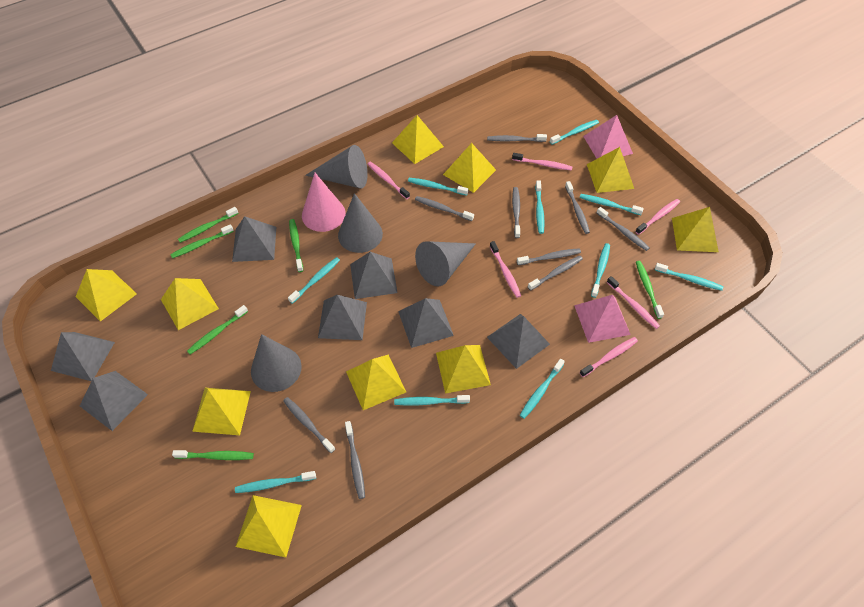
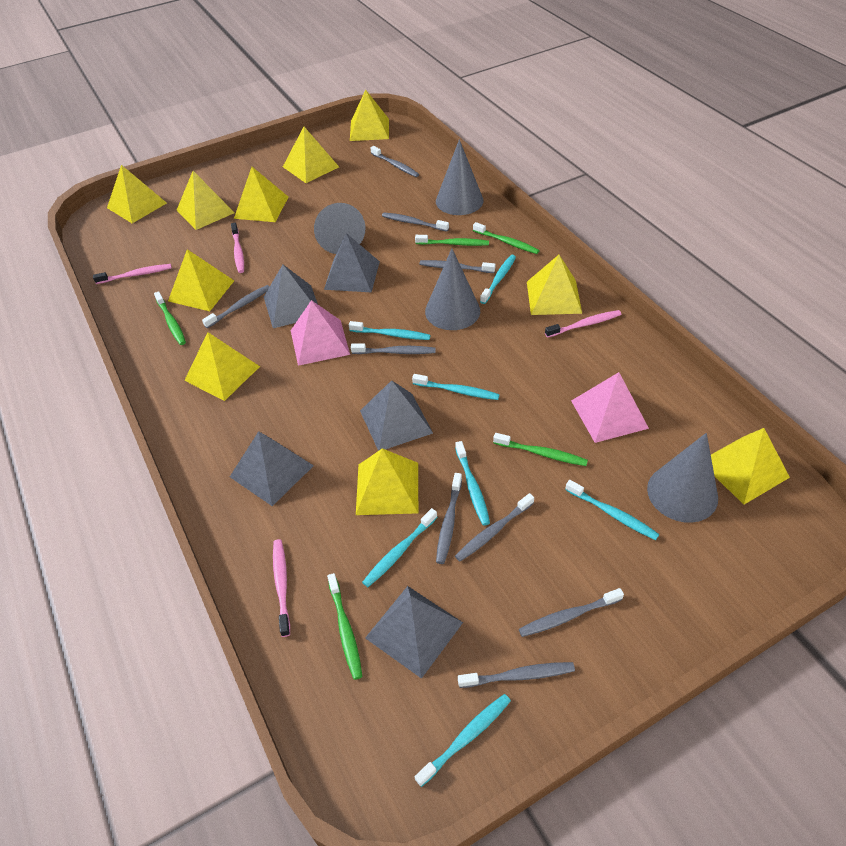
green toothbrush: 6 -> 5
grey pyramid: 7 -> 5
pink cone: 1 -> 0
pink toothbrush: 6 -> 4
turquoise toothbrush: 10 -> 7

